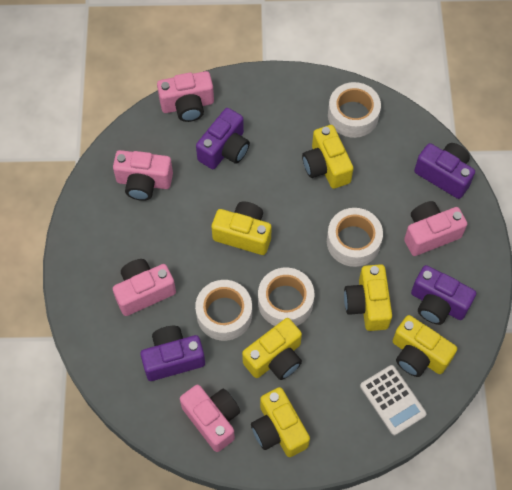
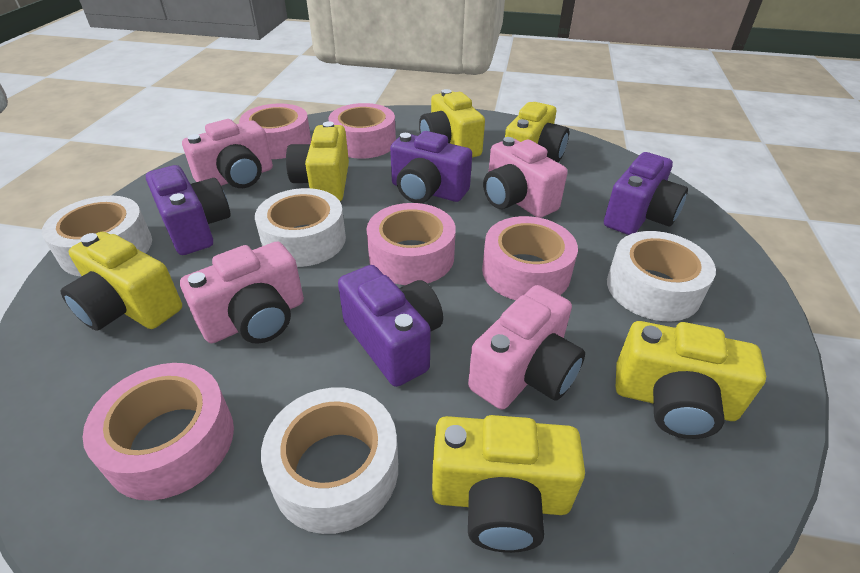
pink camera: 5 -> 4
pink tape: 0 -> 5
white calculator: 1 -> 0

